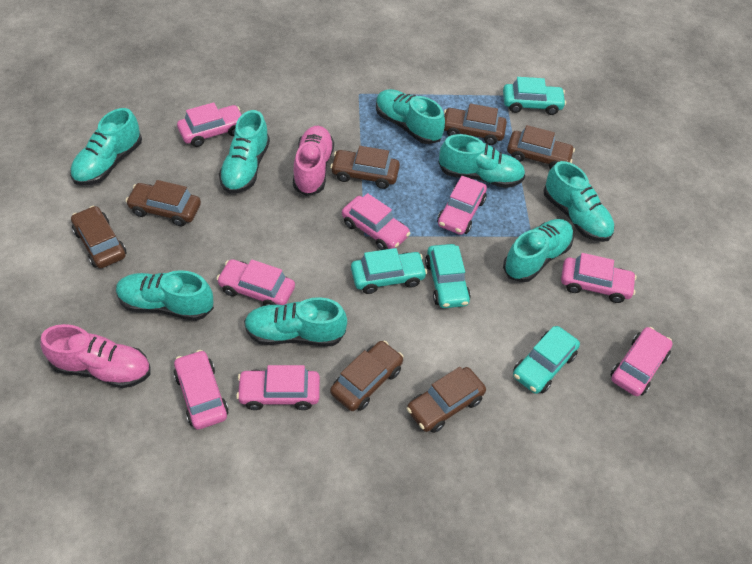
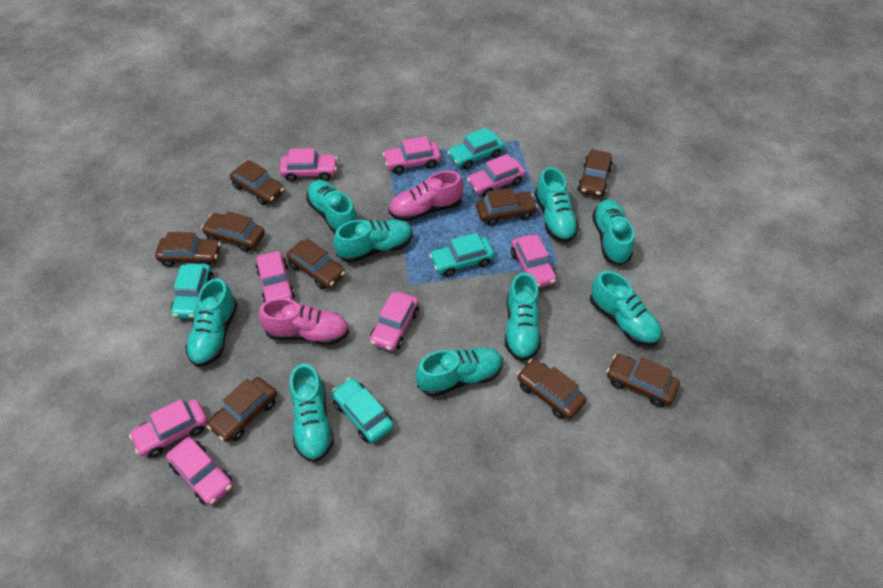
brown car: 7 -> 9
turquoise shoe: 8 -> 9

